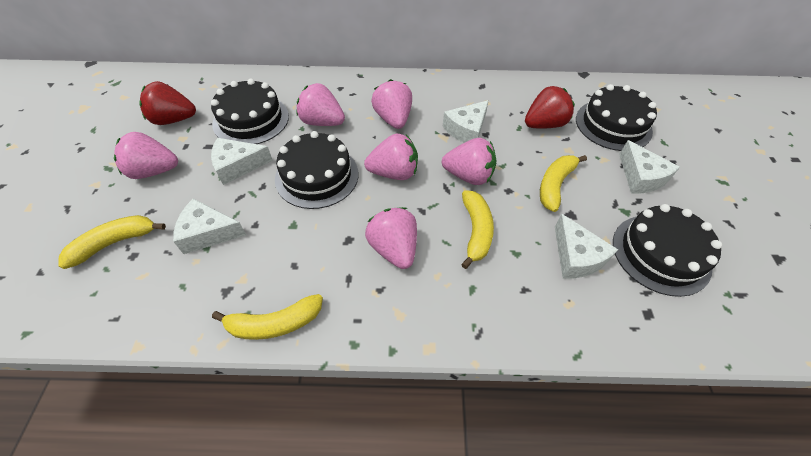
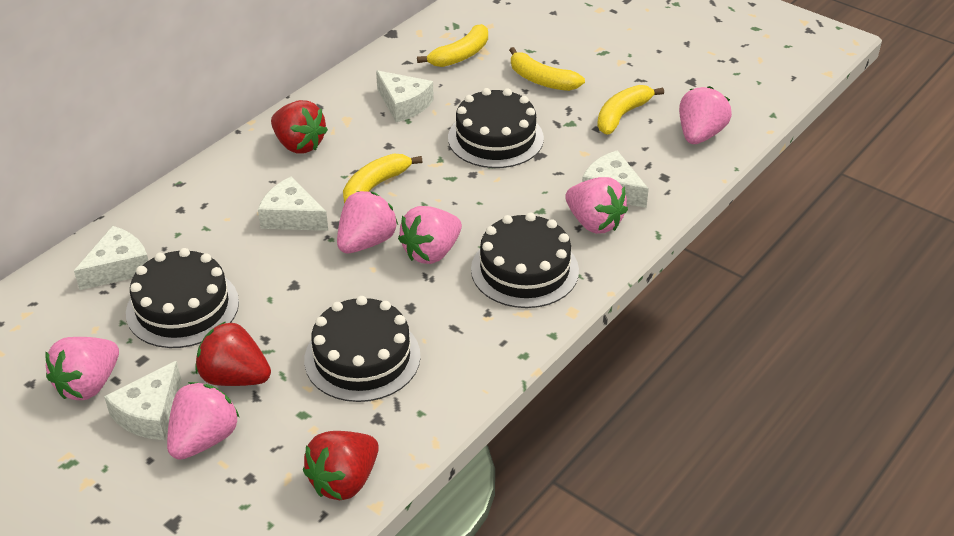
red strawberry: 2 -> 3

